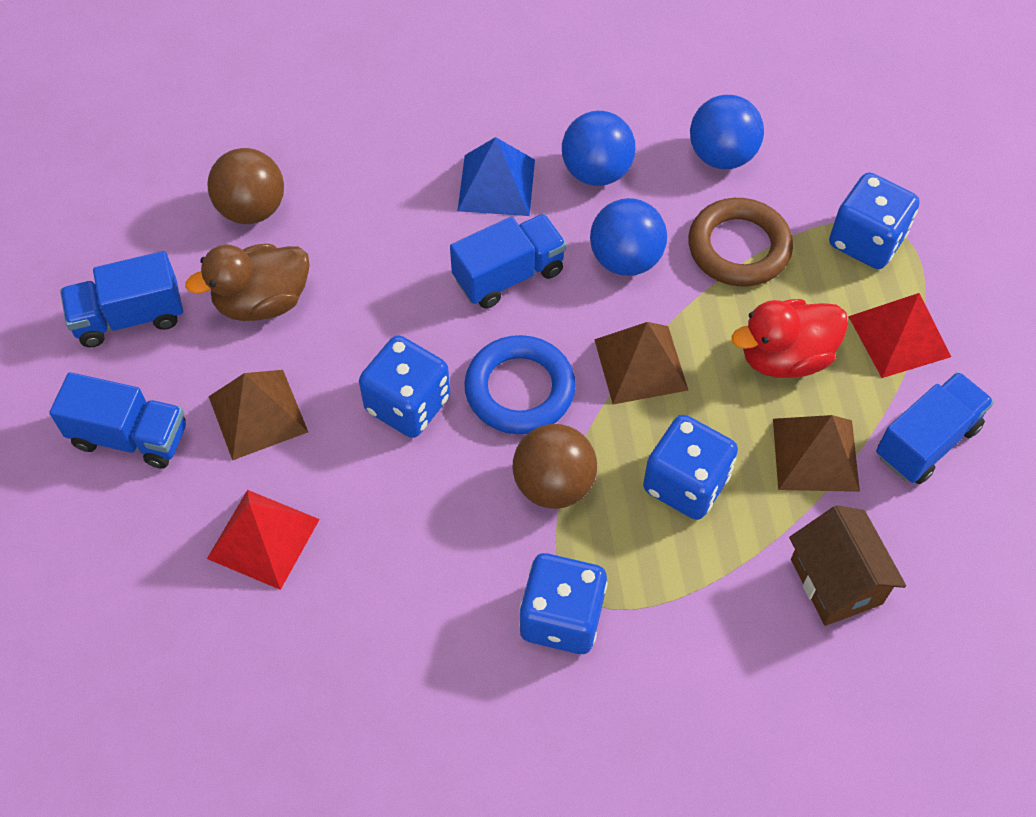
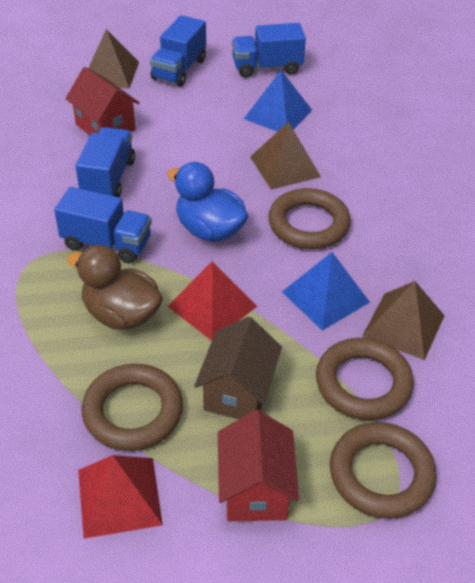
blue ball: 3 -> 0
blue dice: 4 -> 0
blue duck: 0 -> 1
blue pyramid: 1 -> 2
blue ring: 1 -> 0
brown ball: 2 -> 0
brown ring: 1 -> 4
red duck: 1 -> 0
red house: 0 -> 2

